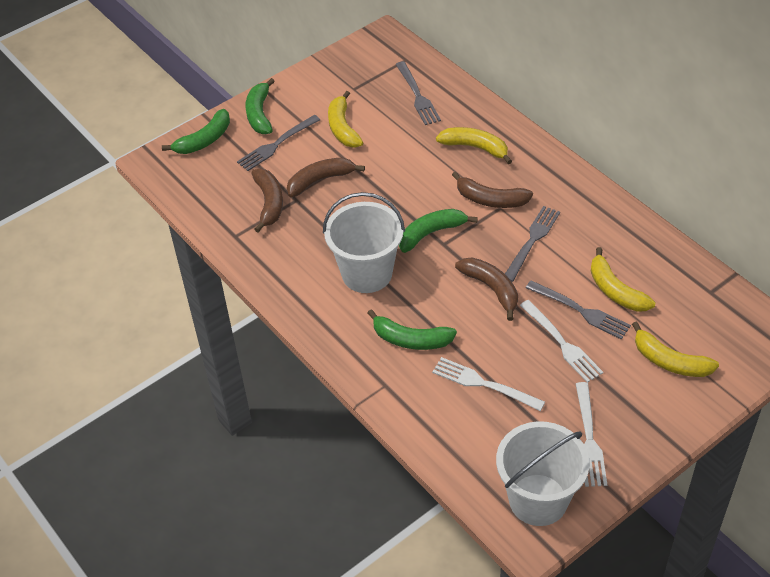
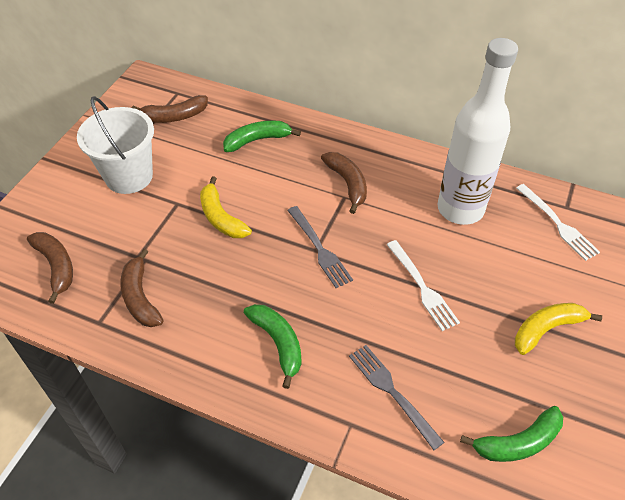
green banana: 4 -> 3
grey fork: 4 -> 2
white bottle: 0 -> 1
white bucket: 2 -> 1
white fork: 3 -> 2
yellow banana: 4 -> 2

